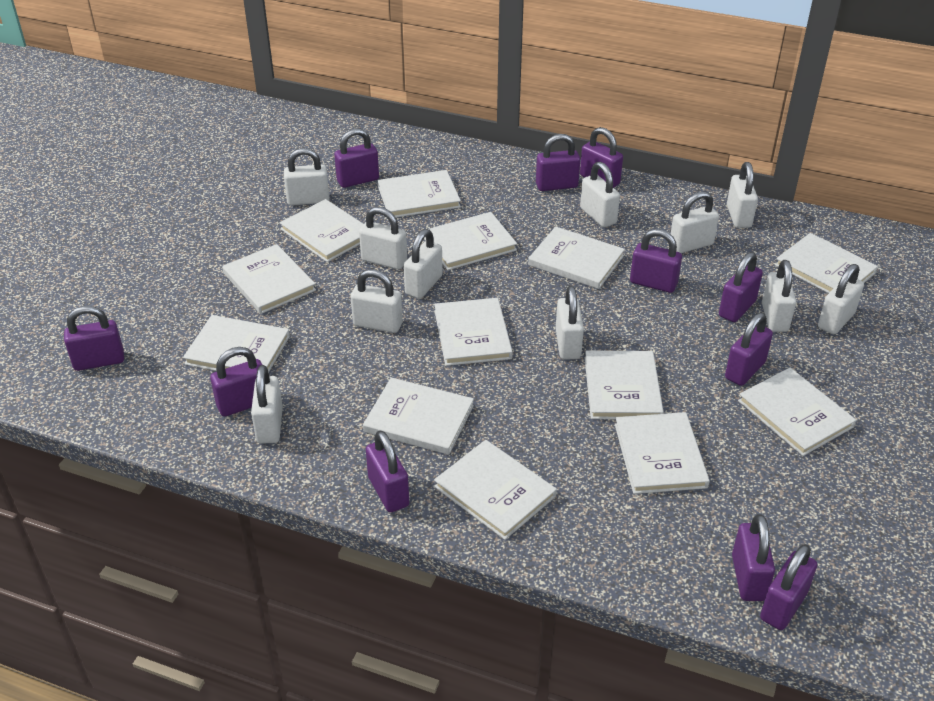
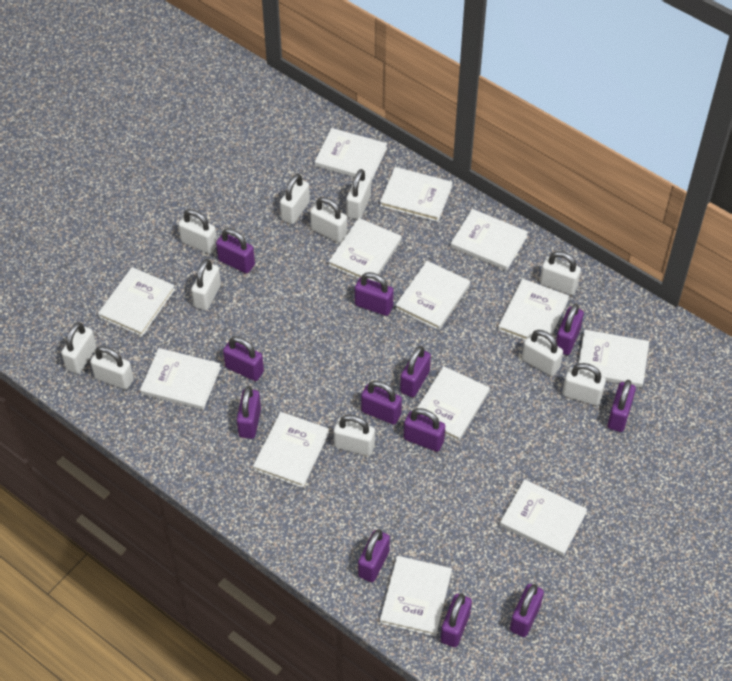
purple padlock: 11 -> 12

